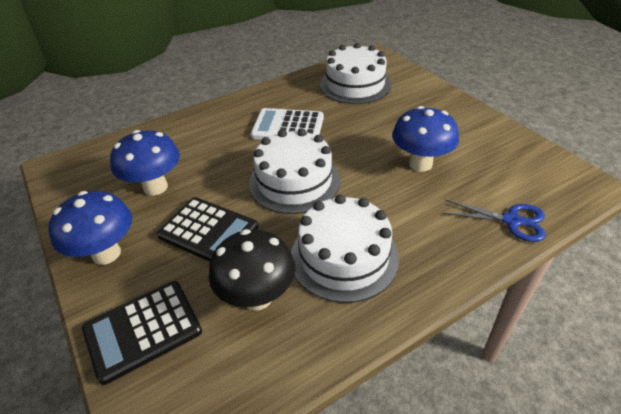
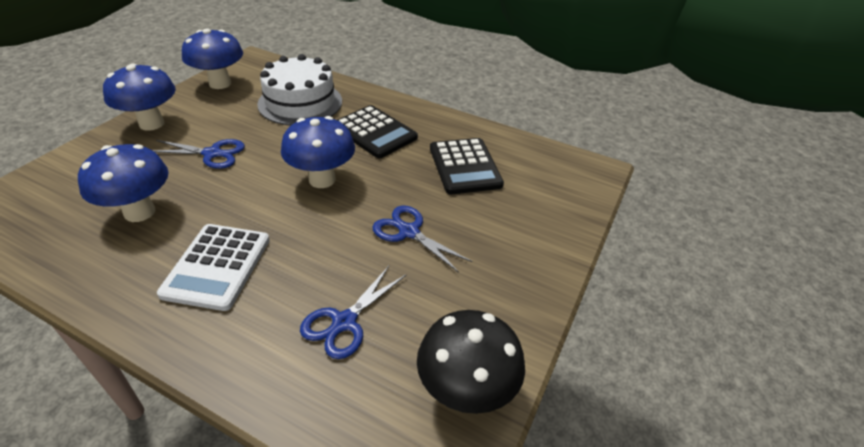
blue mushroom: 3 -> 4
blue scissors: 1 -> 3
white cake: 3 -> 1

